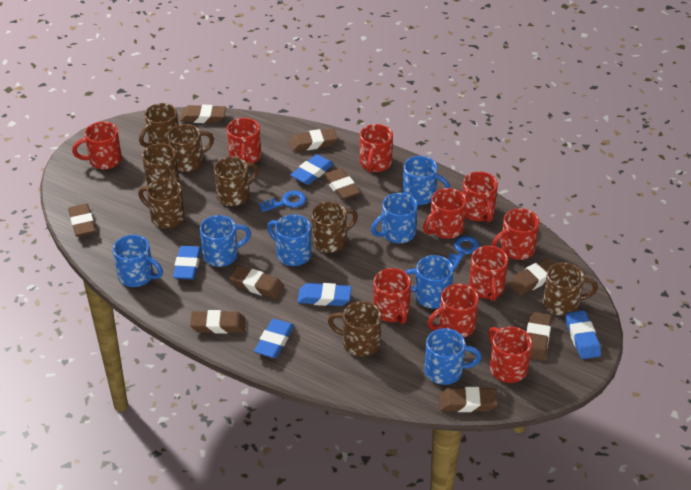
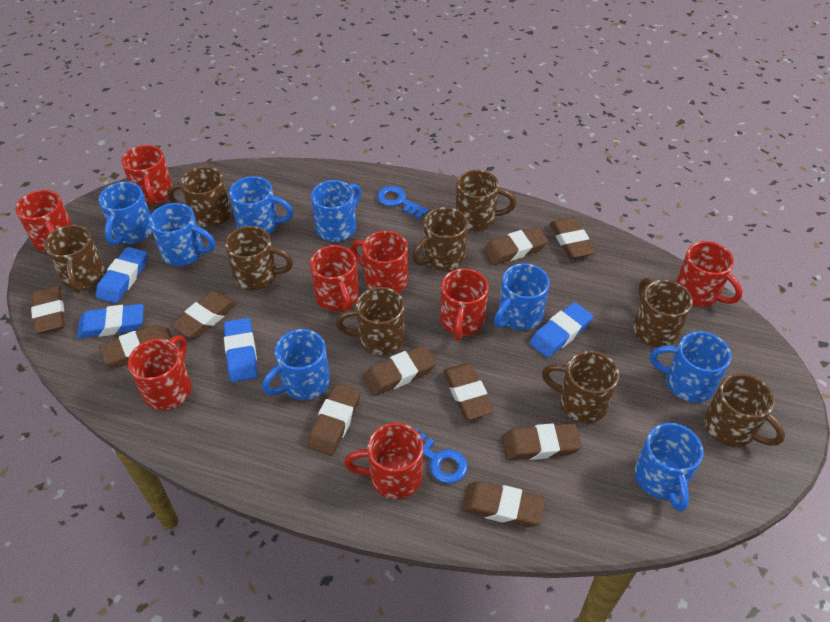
blue eraser: 5 -> 4
blue mug: 7 -> 8
brown eraser: 9 -> 10
brown mug: 8 -> 9
red mug: 10 -> 8

